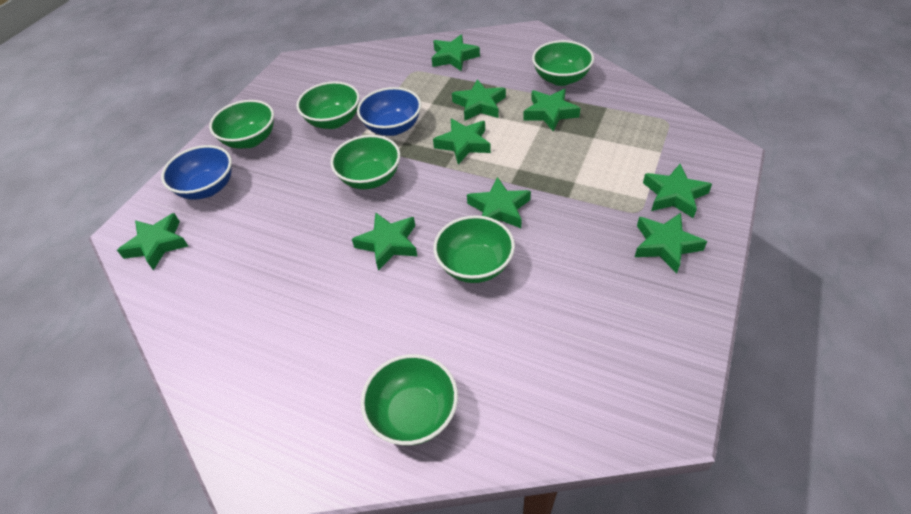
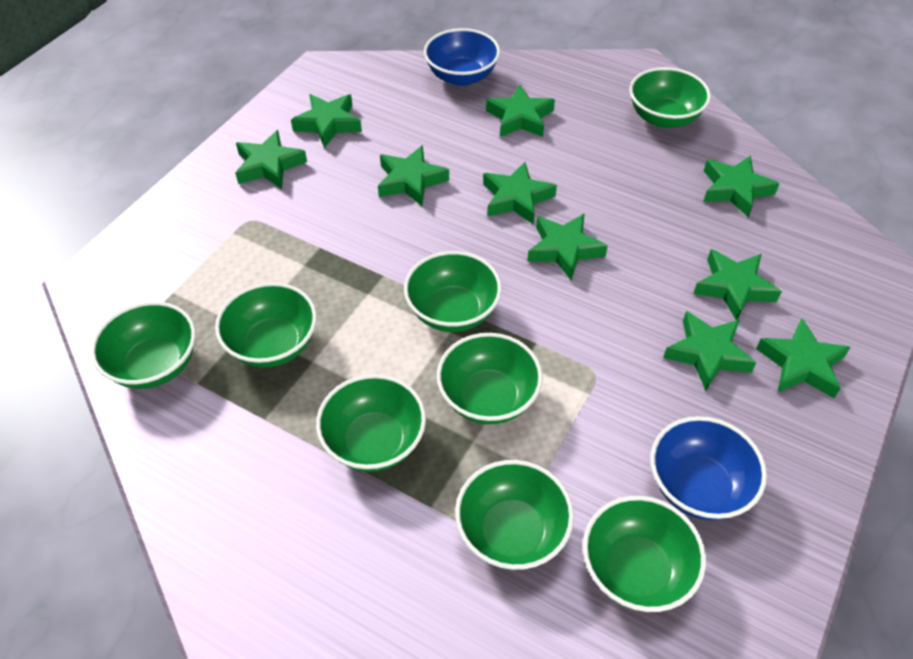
green bowl: 6 -> 8
green star: 9 -> 10

